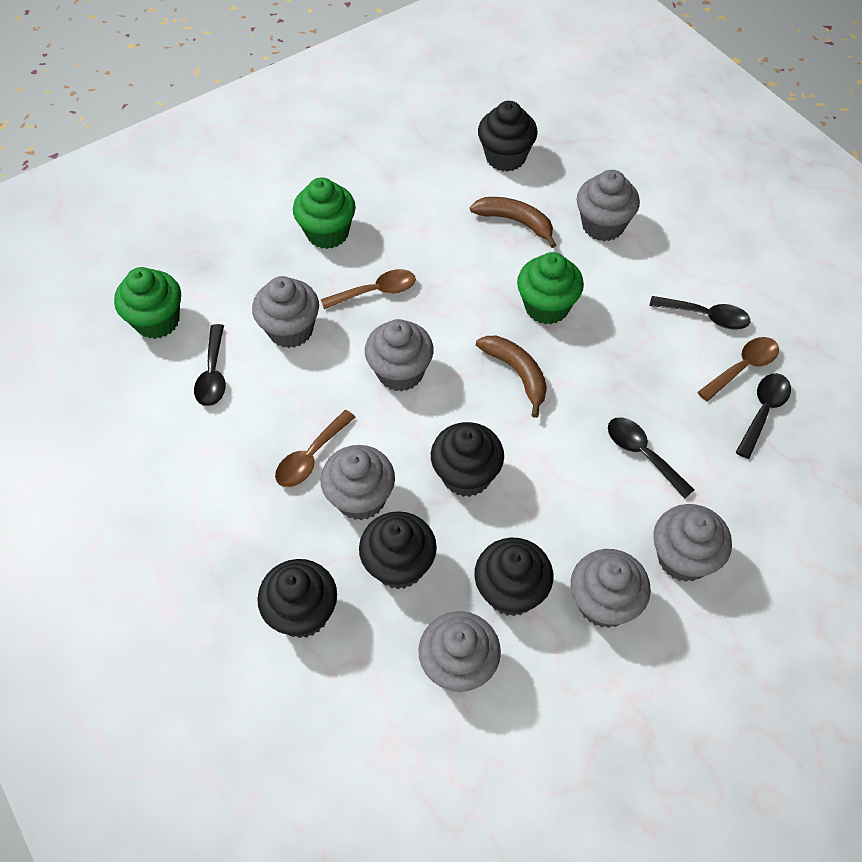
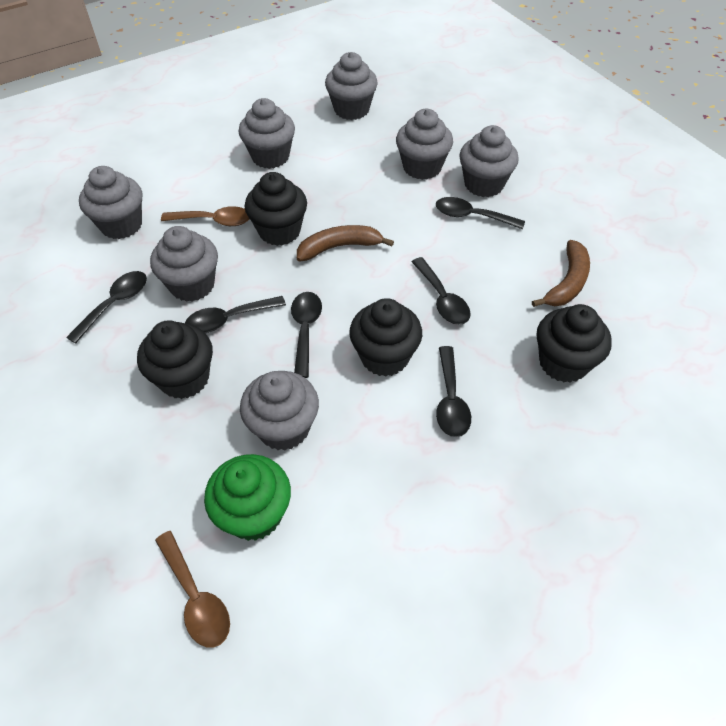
black cupcake: 5 -> 4
black spoon: 4 -> 6
brown spoon: 3 -> 2
green cupcake: 3 -> 1

